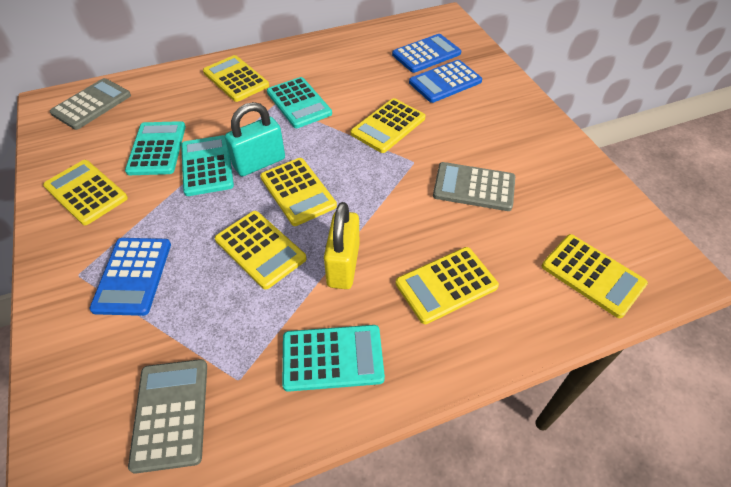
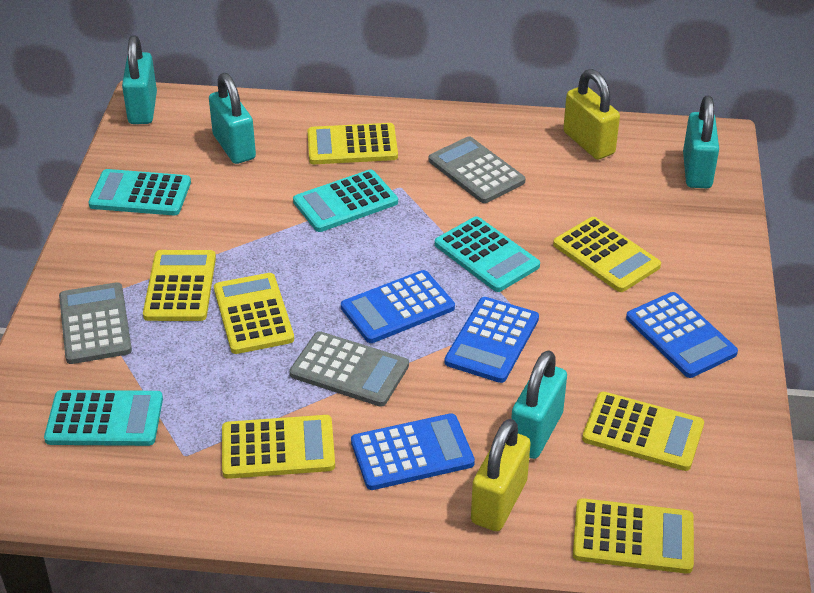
blue calculator: 3 -> 4
turquoise padlock: 1 -> 4
yellow padlock: 1 -> 2

